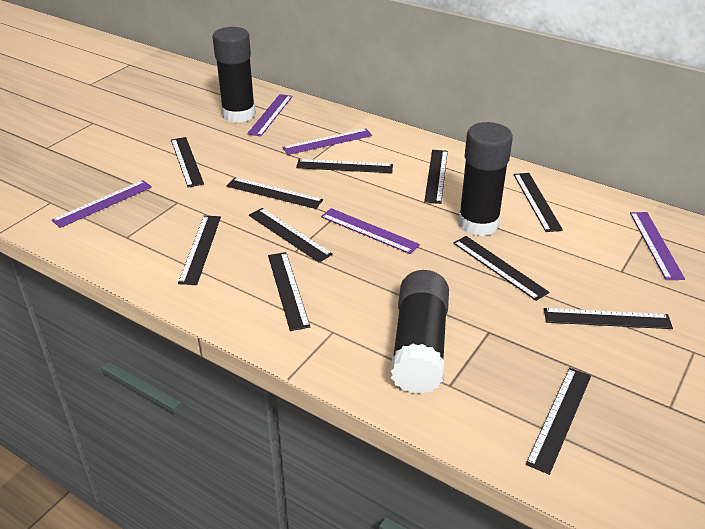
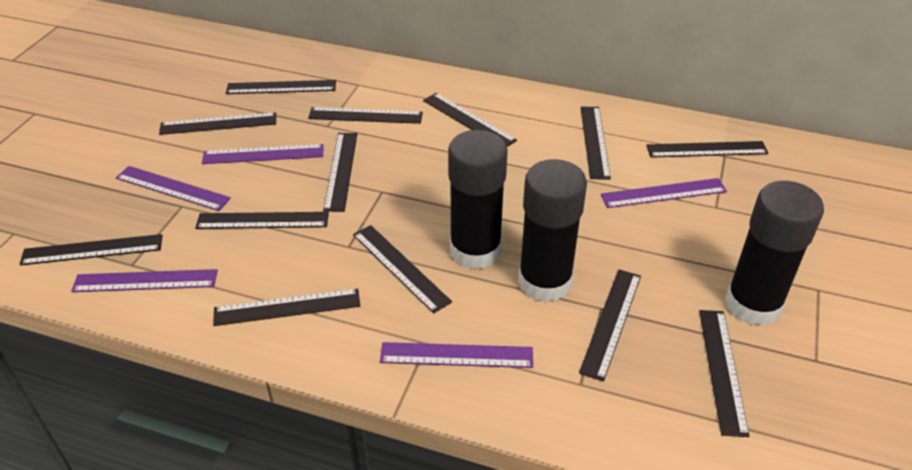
black ruler: 11 -> 13

